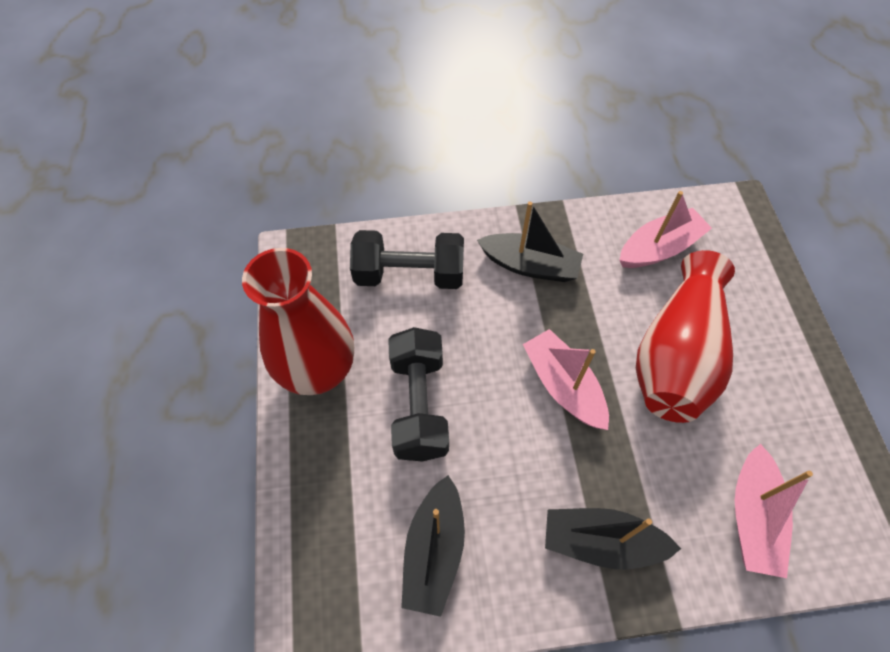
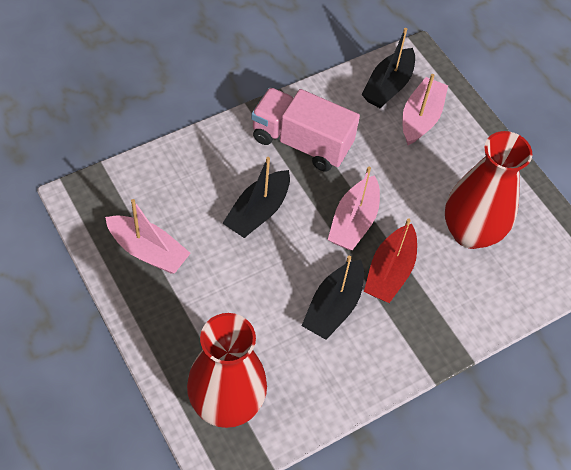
black dumbbell: 2 -> 0
pink truck: 0 -> 1
red boat: 0 -> 1

